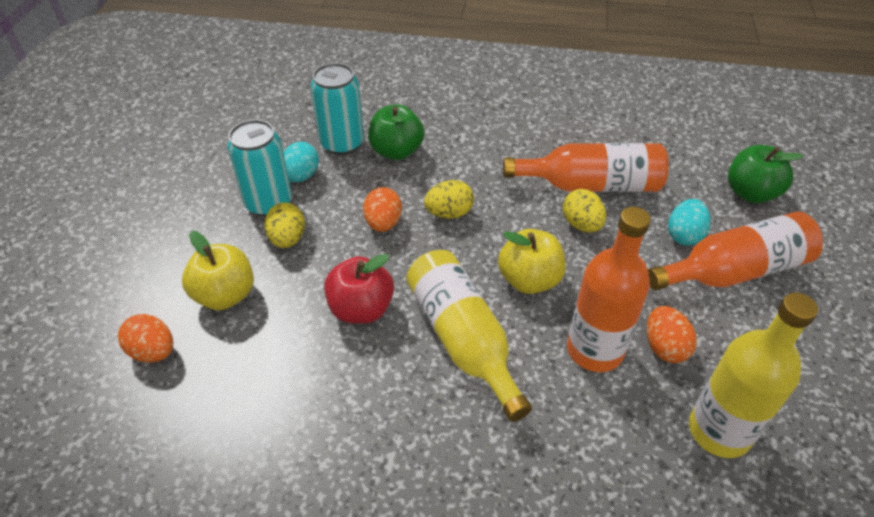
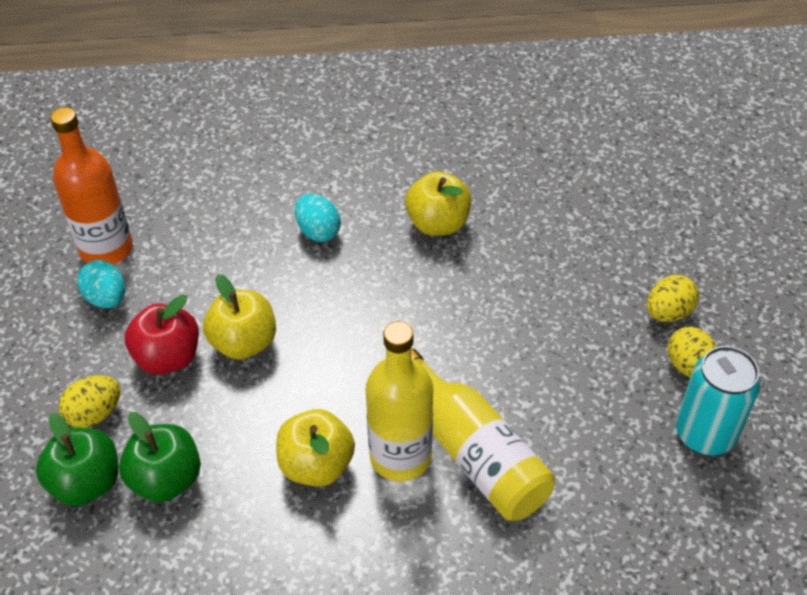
orange bottle: 3 -> 1
orange egg: 3 -> 0
turquoise can: 2 -> 1
yellow apple: 2 -> 3

